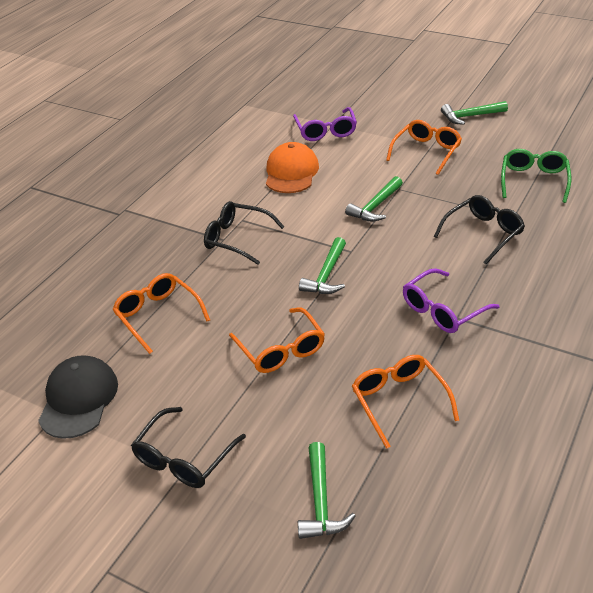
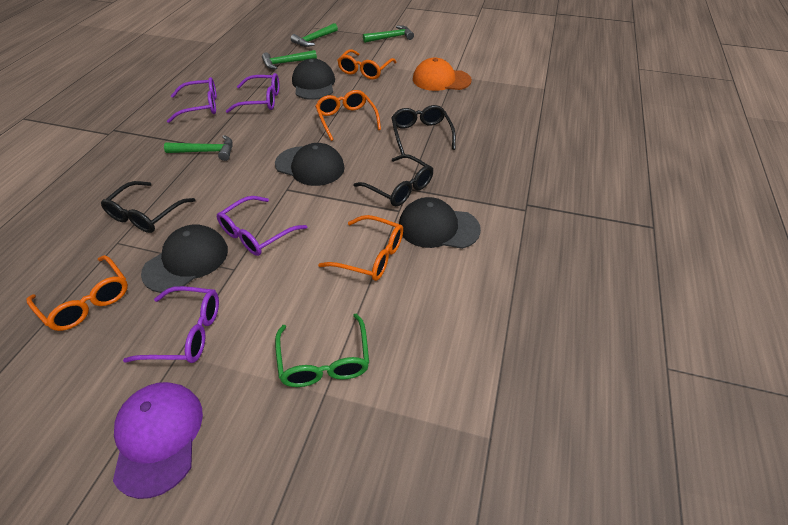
black cap: 1 -> 4
purple cap: 0 -> 1
purple glasses: 2 -> 4

